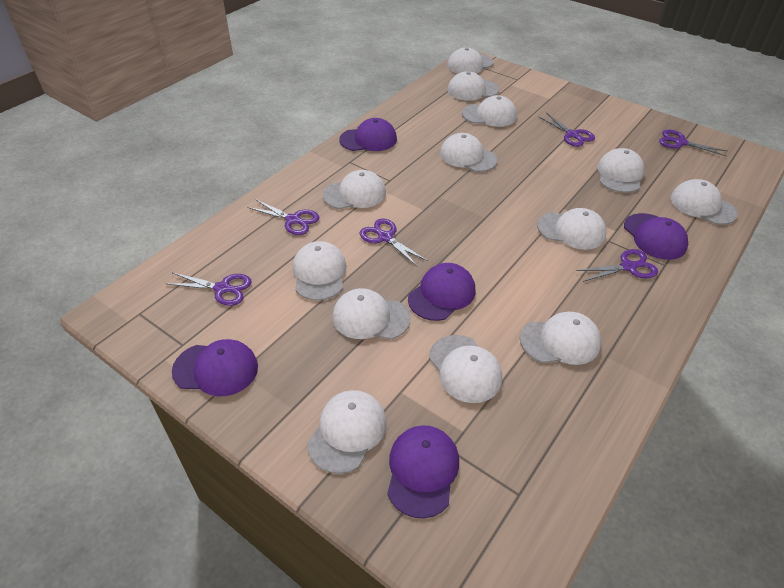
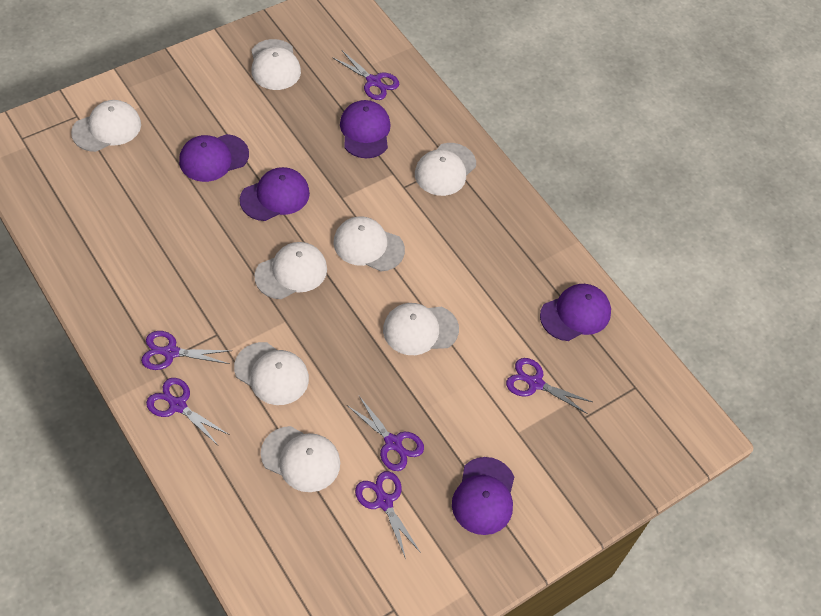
white cap: 13 -> 8

